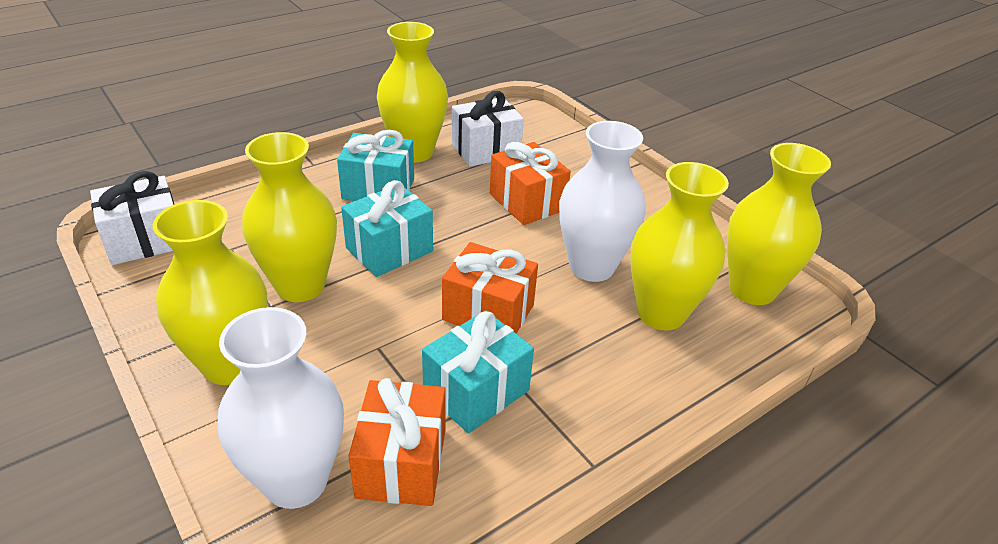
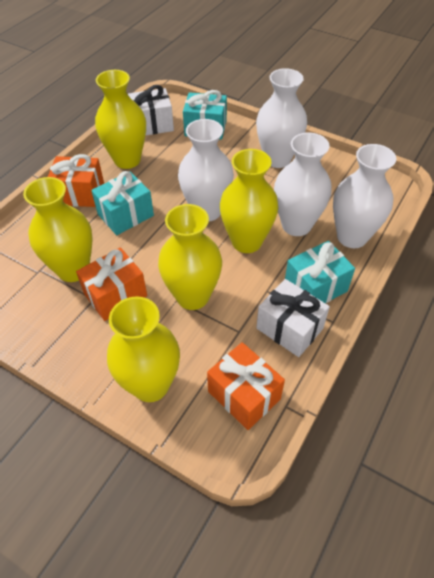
white vase: 2 -> 4

